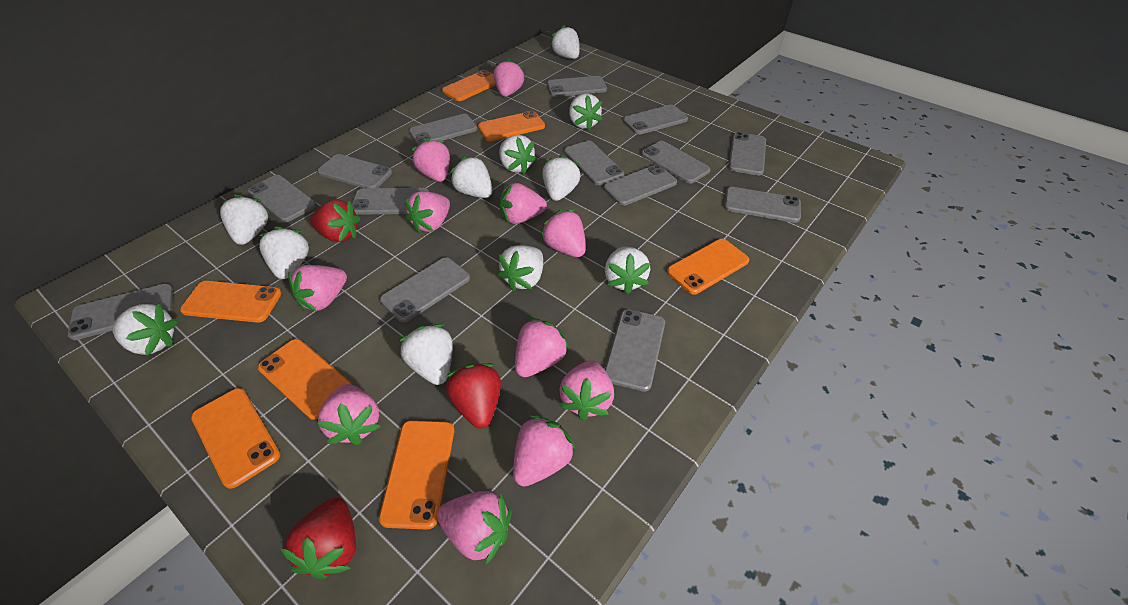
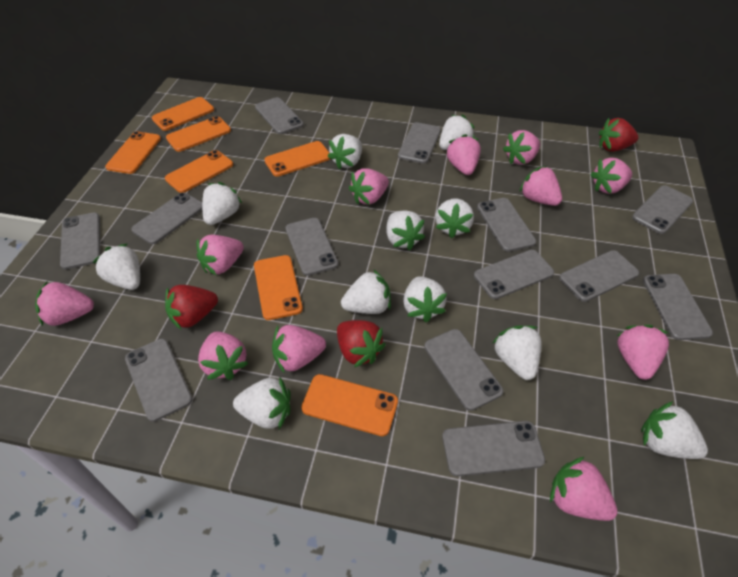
grey phone: 14 -> 13

